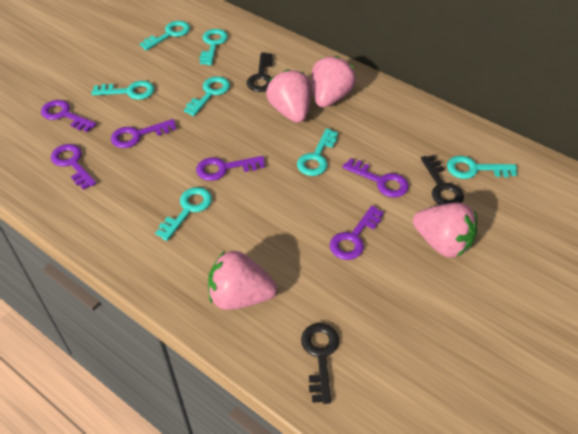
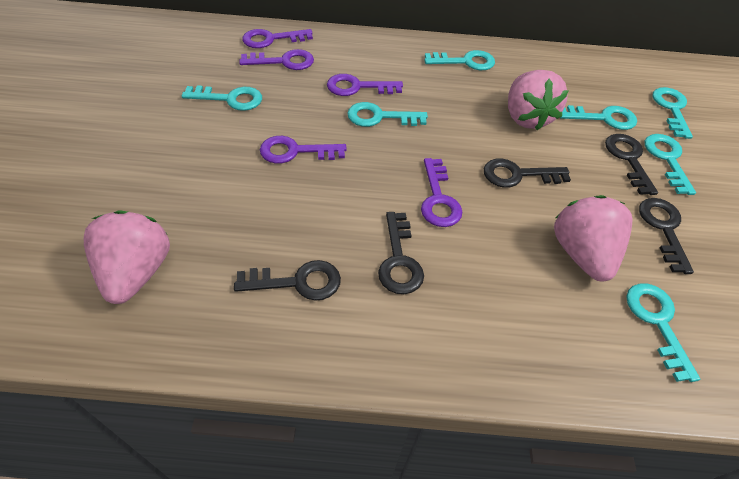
black key: 3 -> 5
pink strawberry: 4 -> 3
purple key: 6 -> 5

